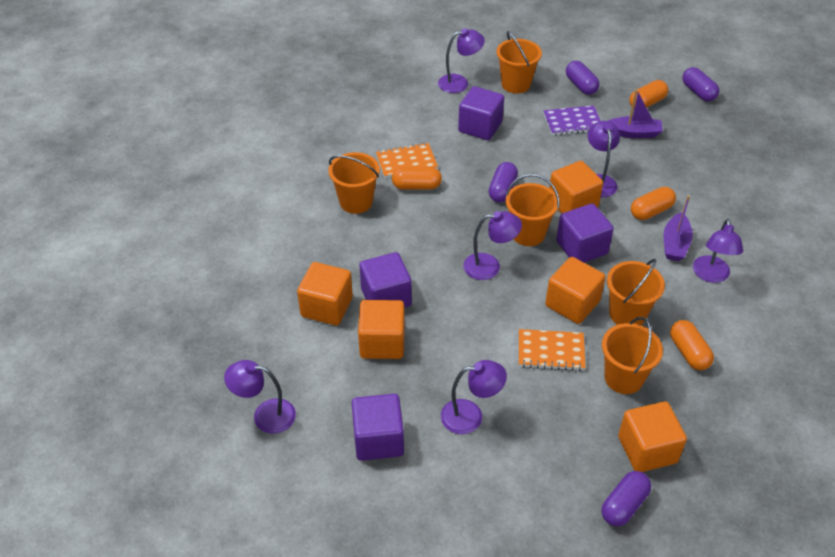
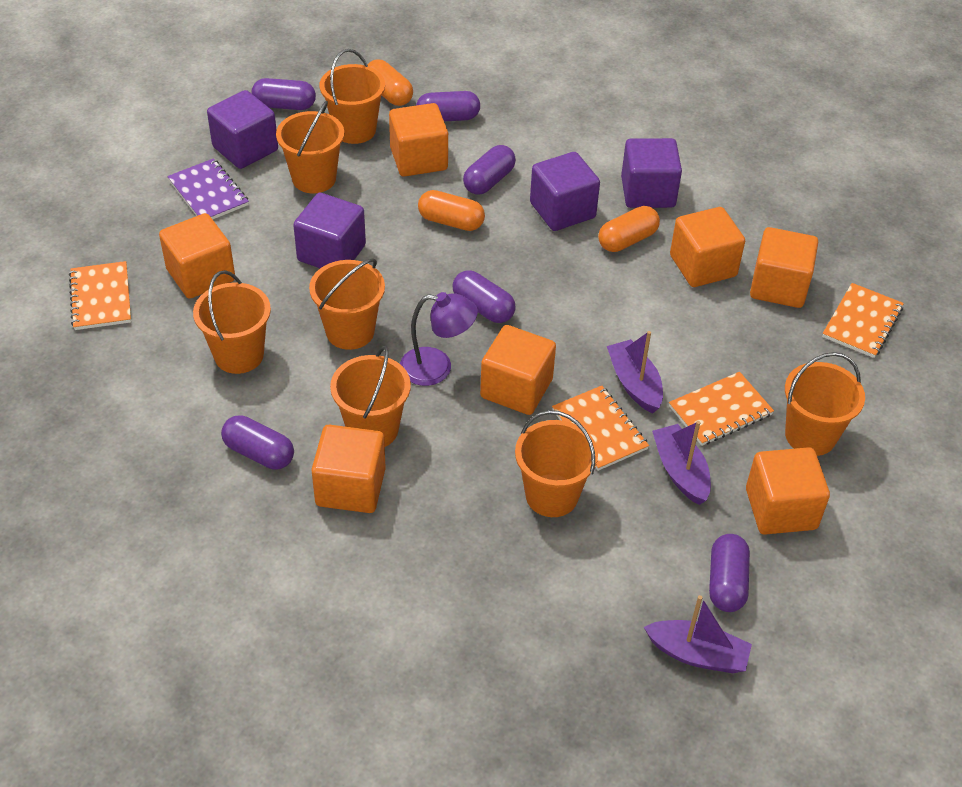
orange bucket: 5 -> 7
orange capsule: 4 -> 3
orange cube: 5 -> 7
orange notebook: 2 -> 4
purple boat: 2 -> 3
purple capsule: 4 -> 6
purple lamp: 6 -> 1

